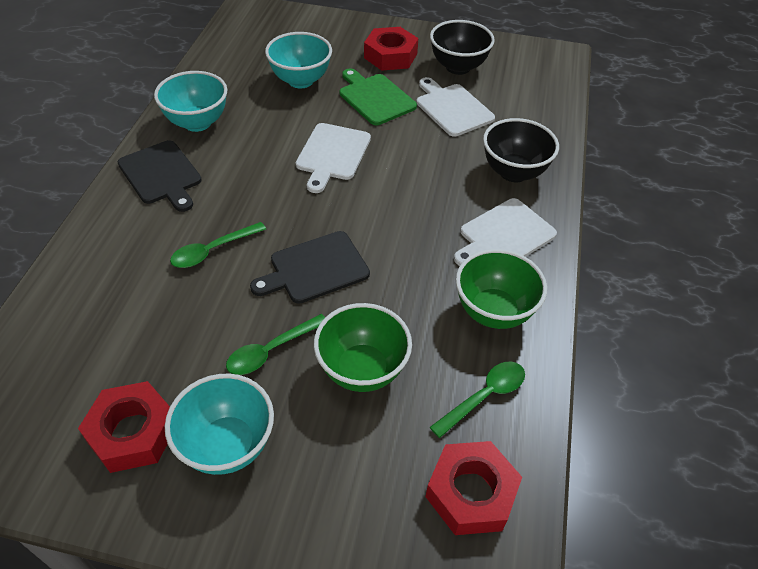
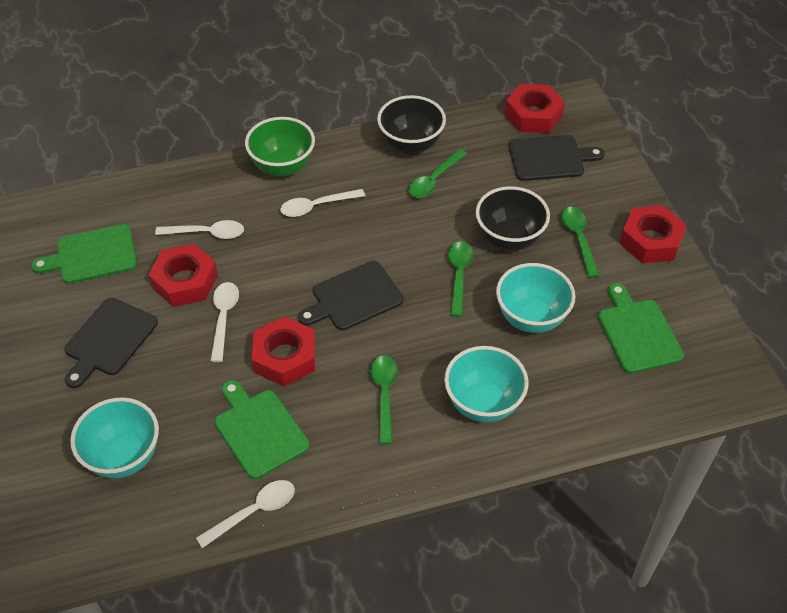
black cutting board: 2 -> 3
green bowl: 2 -> 1
green cutting board: 1 -> 3
green spoon: 3 -> 4
red nut: 3 -> 4
white cutting board: 3 -> 0
white spoon: 0 -> 4

